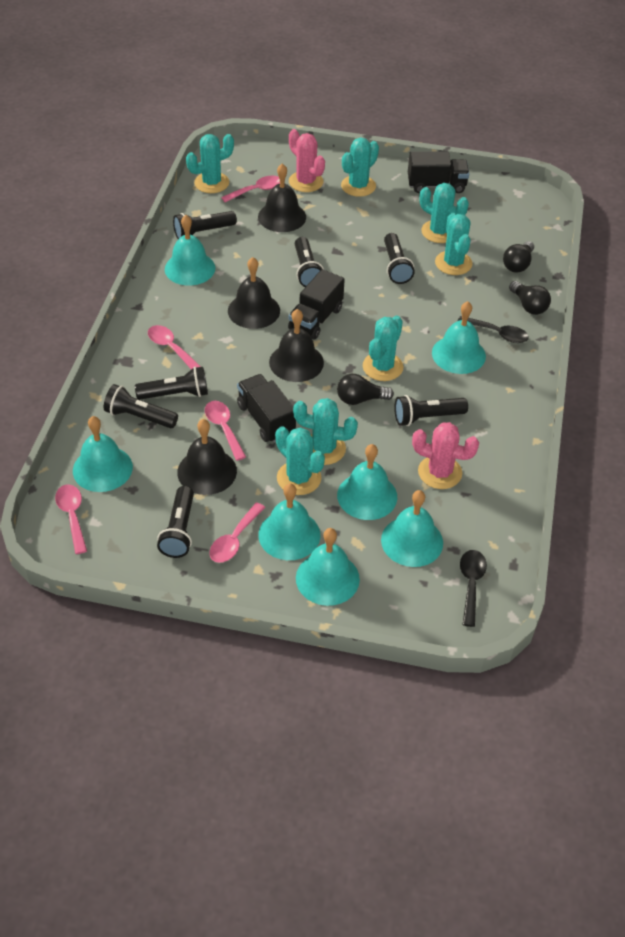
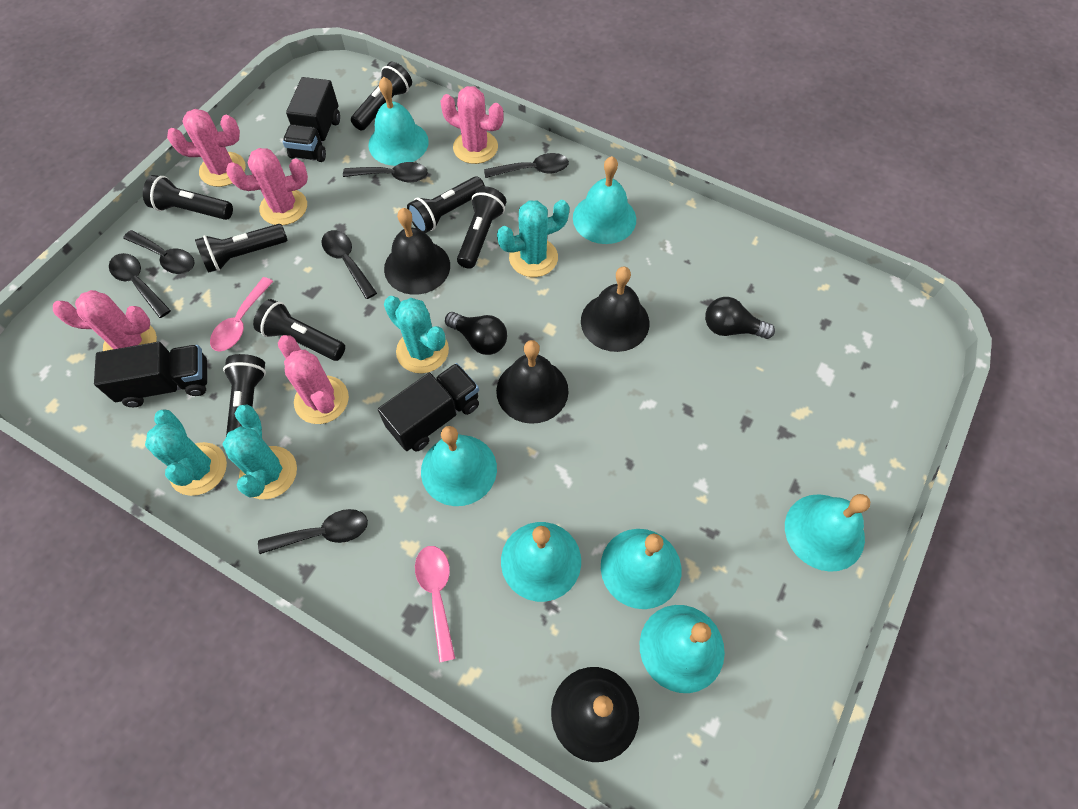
black light bulb: 3 -> 2
black spoon: 2 -> 6
pink cactus: 2 -> 5
pink spoon: 5 -> 2
turquoise cactus: 7 -> 4

